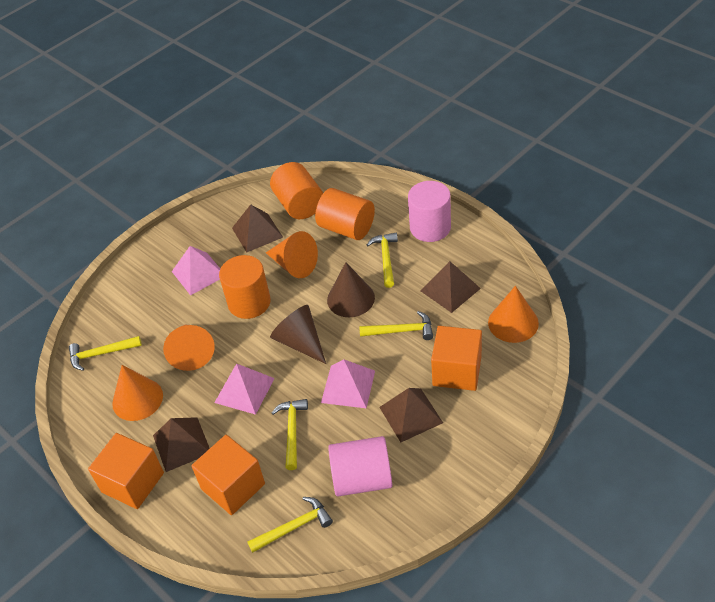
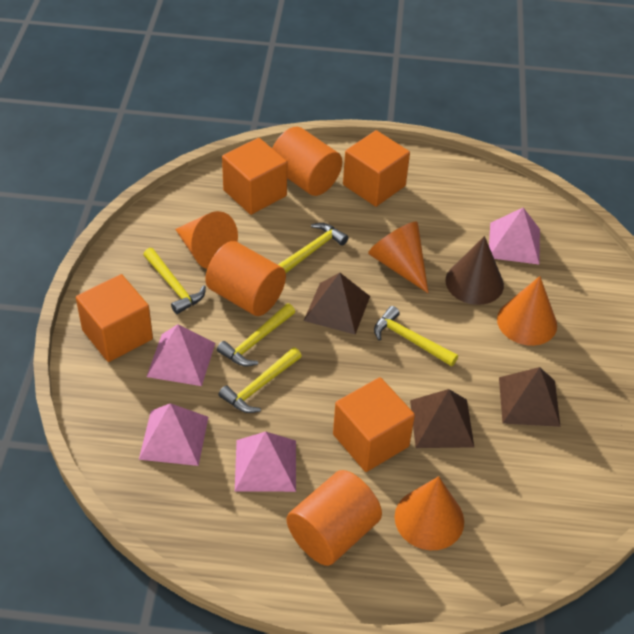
brown cone: 2 -> 1
brown pyramid: 4 -> 3
orange cube: 3 -> 4
pink cylinder: 2 -> 0
pink pyramid: 3 -> 4

